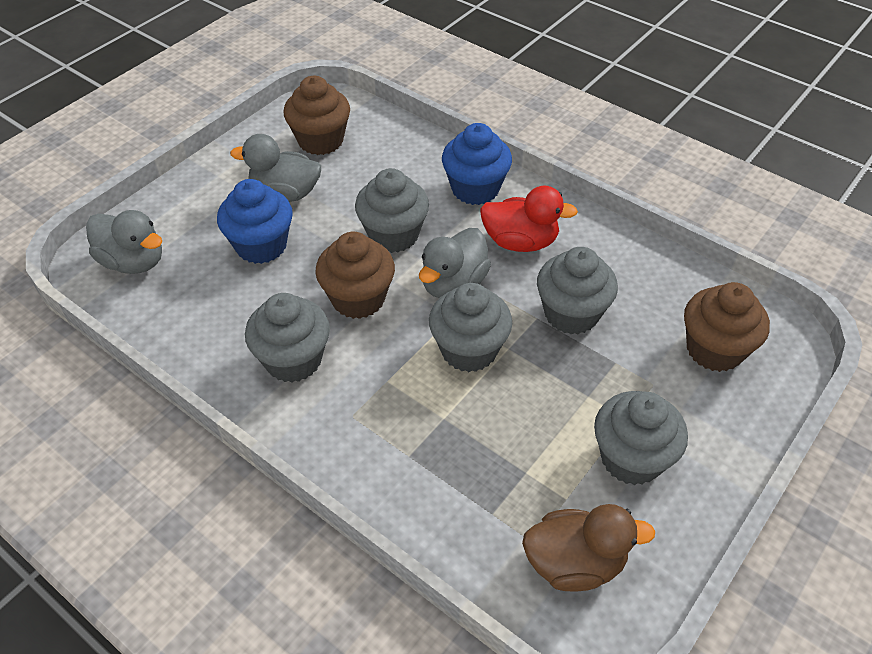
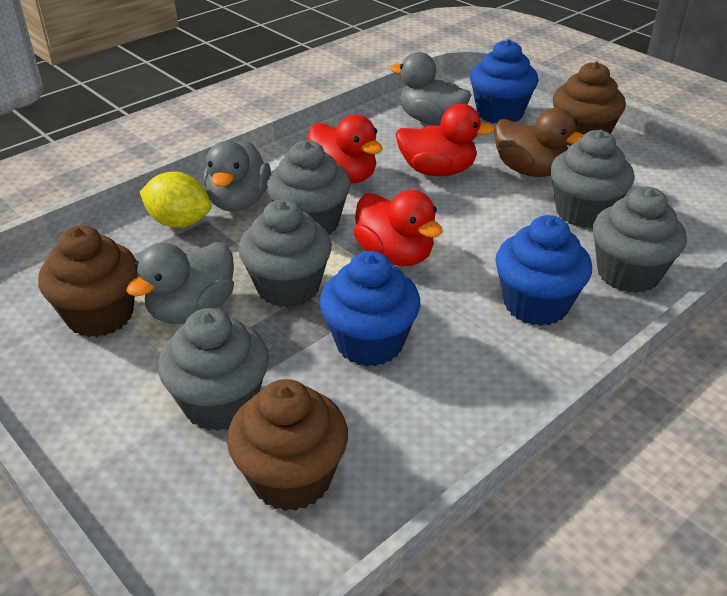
blue cupcake: 2 -> 3
red duck: 1 -> 3
yellow lemon: 0 -> 1

